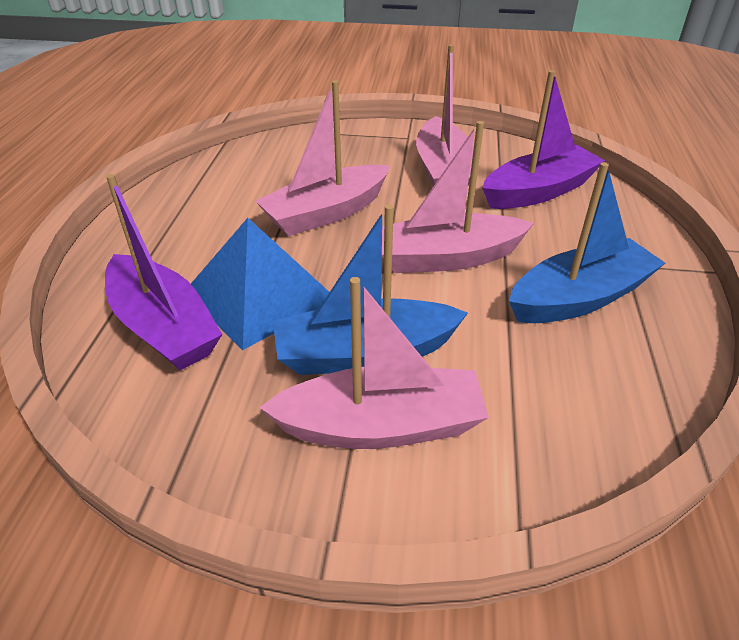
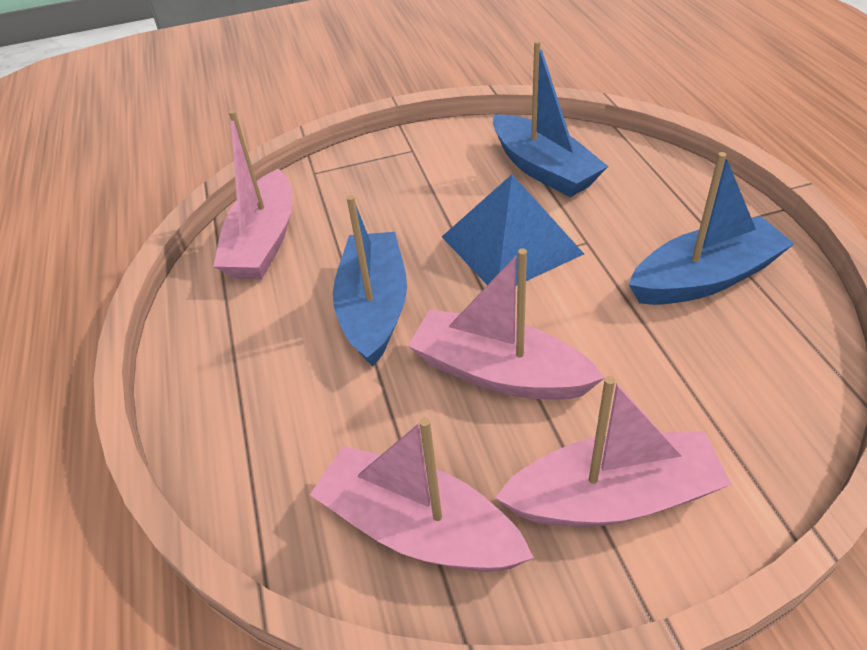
blue boat: 2 -> 3
purple boat: 2 -> 0

